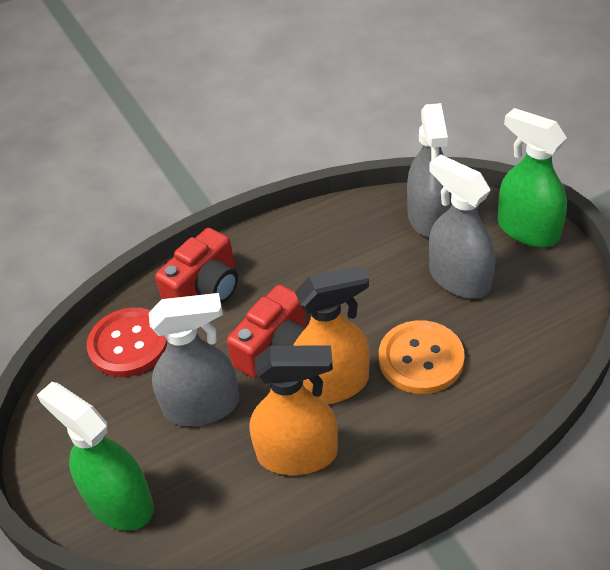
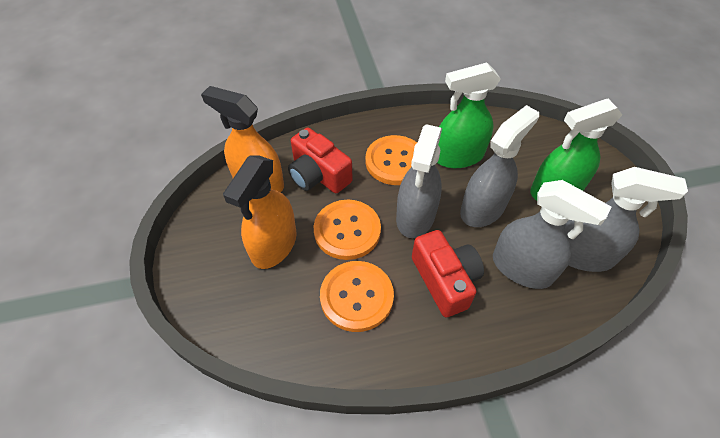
grey spray bottle: 3 -> 4
orange button: 1 -> 3
red button: 1 -> 0

